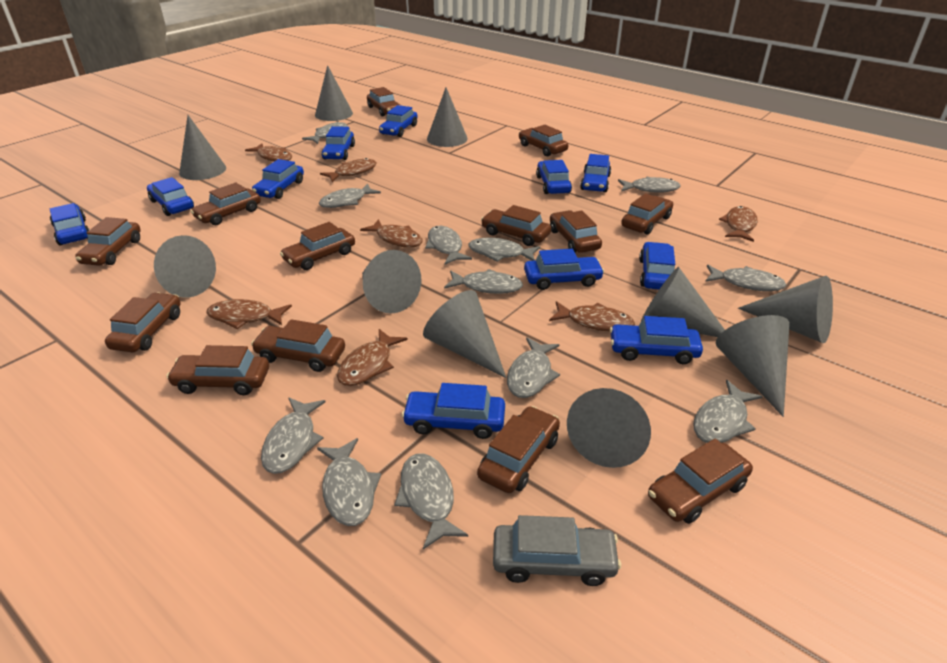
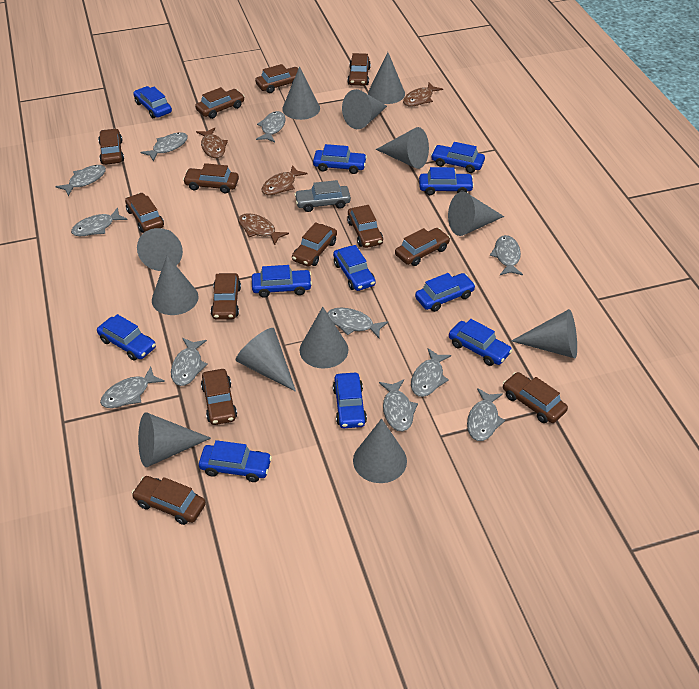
brown fish: 7 -> 4
grey cone: 10 -> 12
grey fish: 12 -> 11

